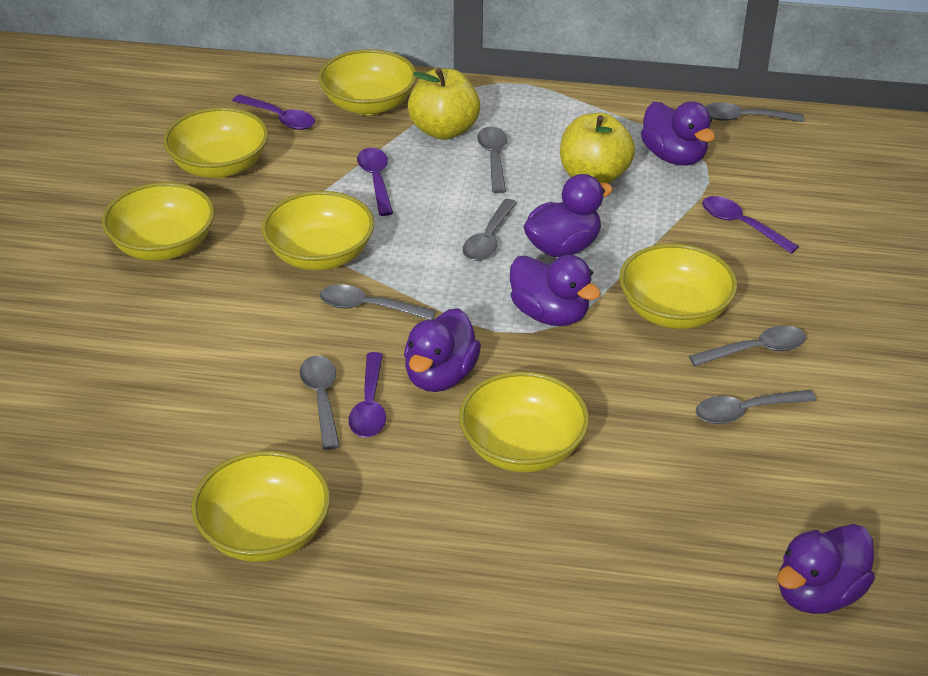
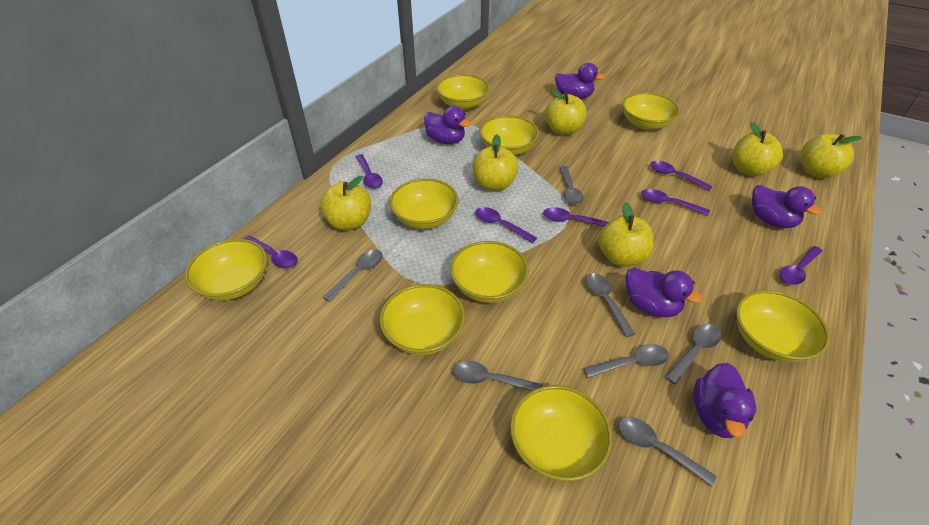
purple spoon: 4 -> 7
yellow apple: 2 -> 6
yellow bowl: 7 -> 9

